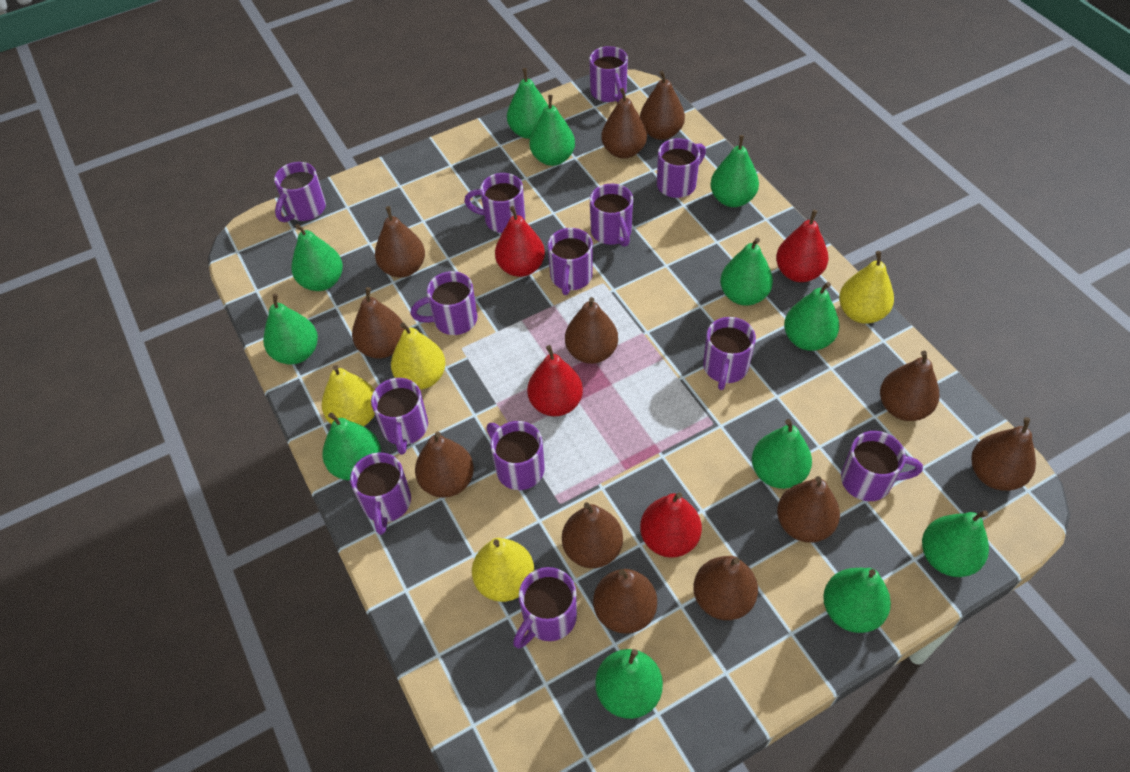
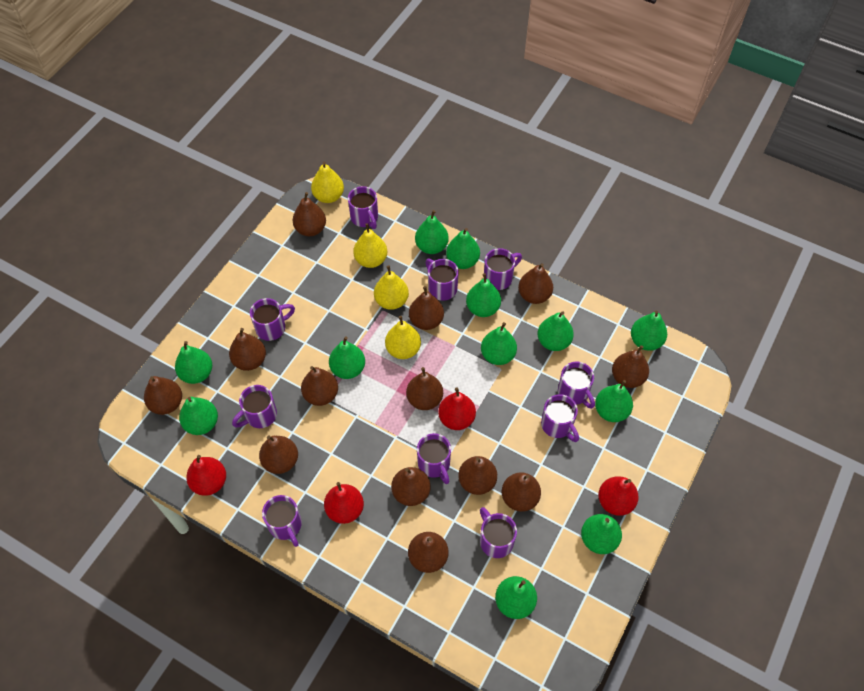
brown pear: 12 -> 13
purple mug: 13 -> 10

